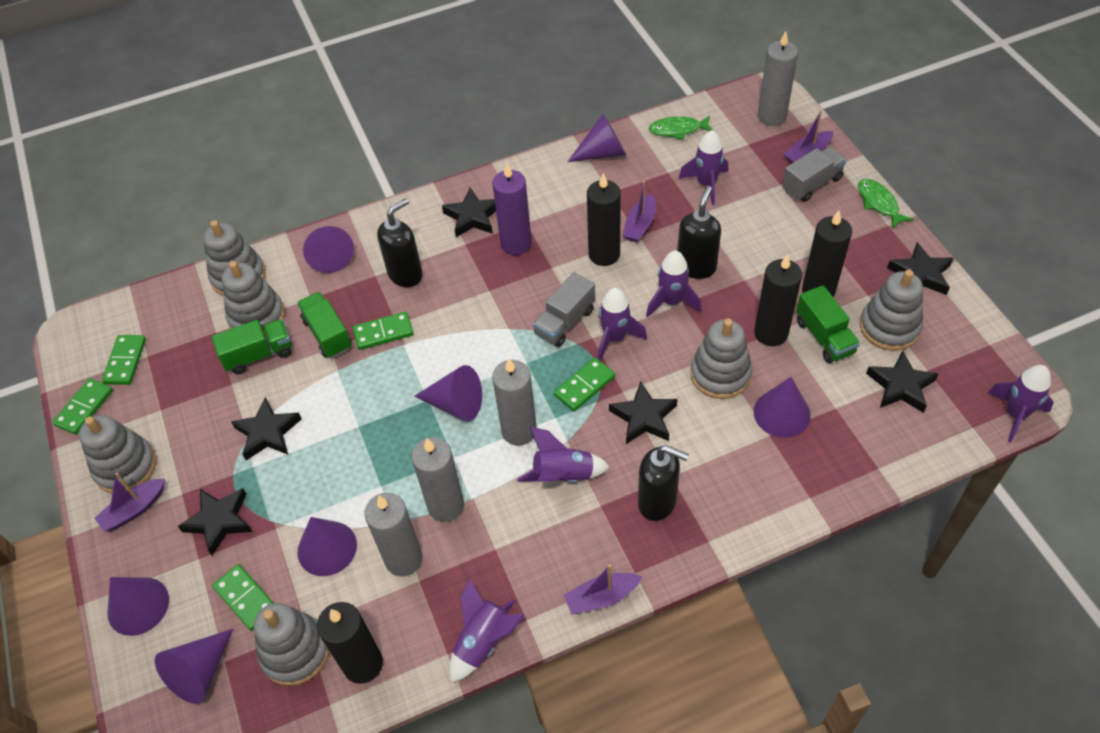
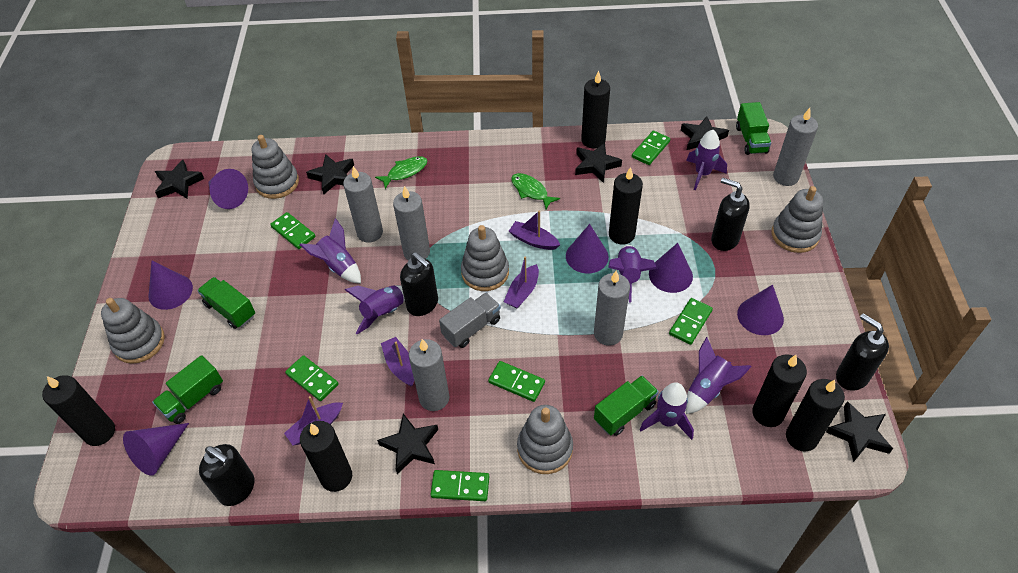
black candle: 4 -> 6
black soap dispenser: 3 -> 4
green domino: 5 -> 6
green truck: 3 -> 4
grey candle: 4 -> 5
grey stacking toy: 6 -> 5
grey truck: 2 -> 1
purple candle: 1 -> 0
purple cone: 7 -> 6

